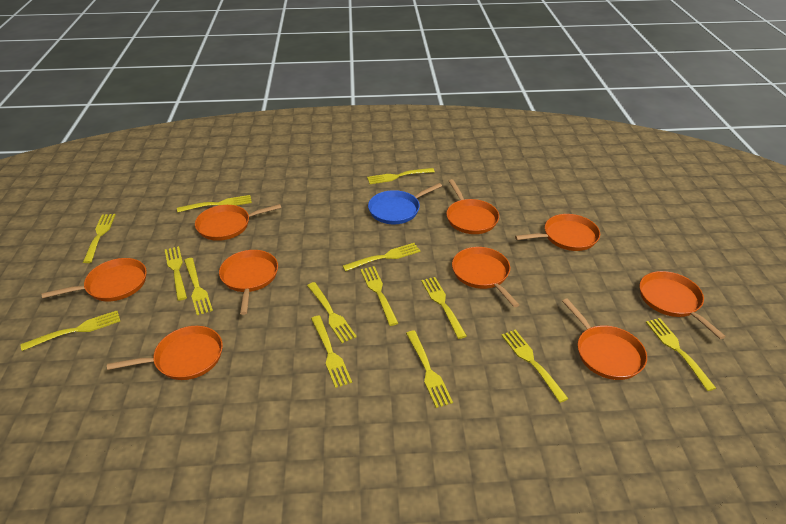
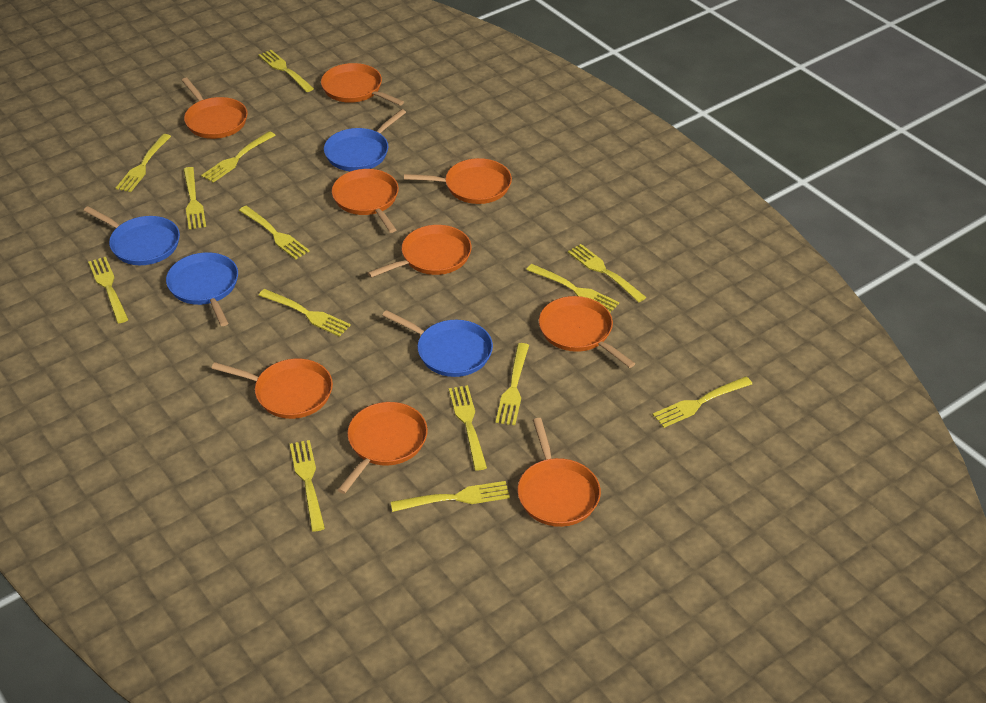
blue pan: 1 -> 4

